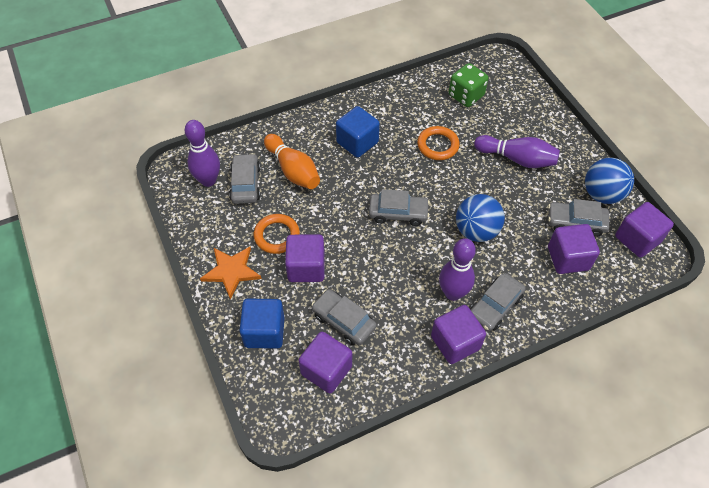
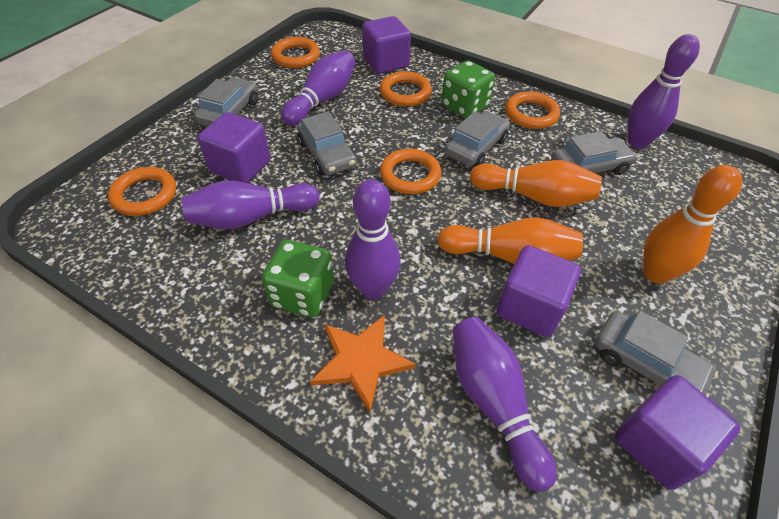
blue ball: 2 -> 0
blue cube: 2 -> 0
green dice: 1 -> 2
orange bowling pin: 1 -> 3
orange ring: 2 -> 5
purple bowling pin: 3 -> 5
purple cube: 5 -> 4

